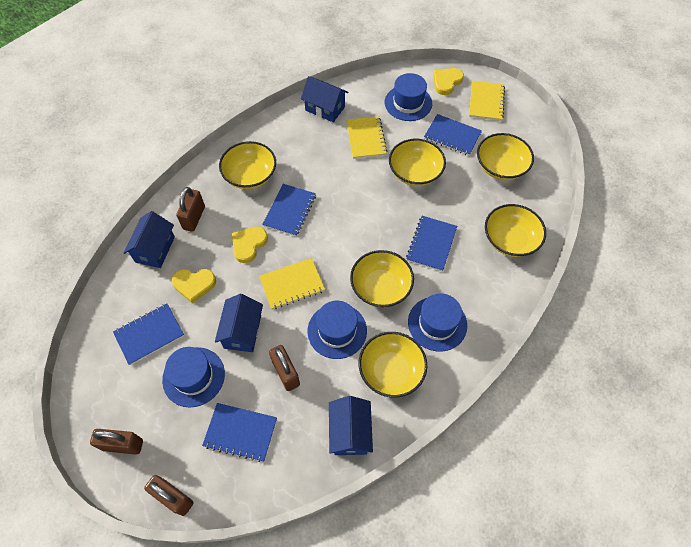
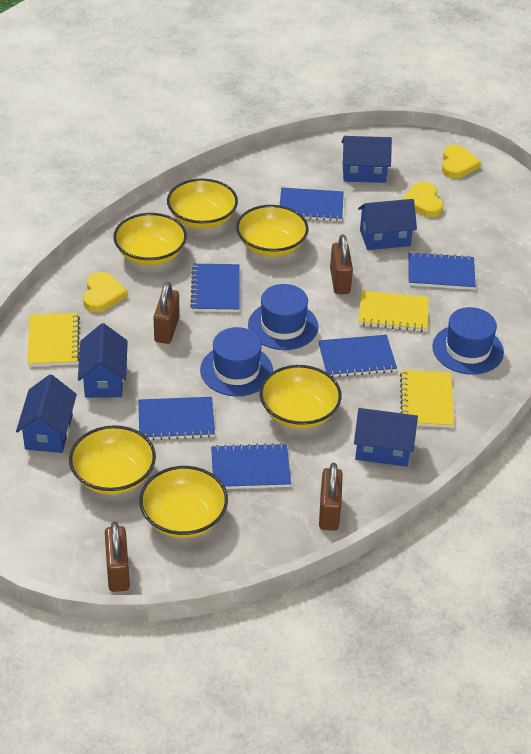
blue hat: 4 -> 3
blue house: 4 -> 5
blue notebook: 5 -> 6

